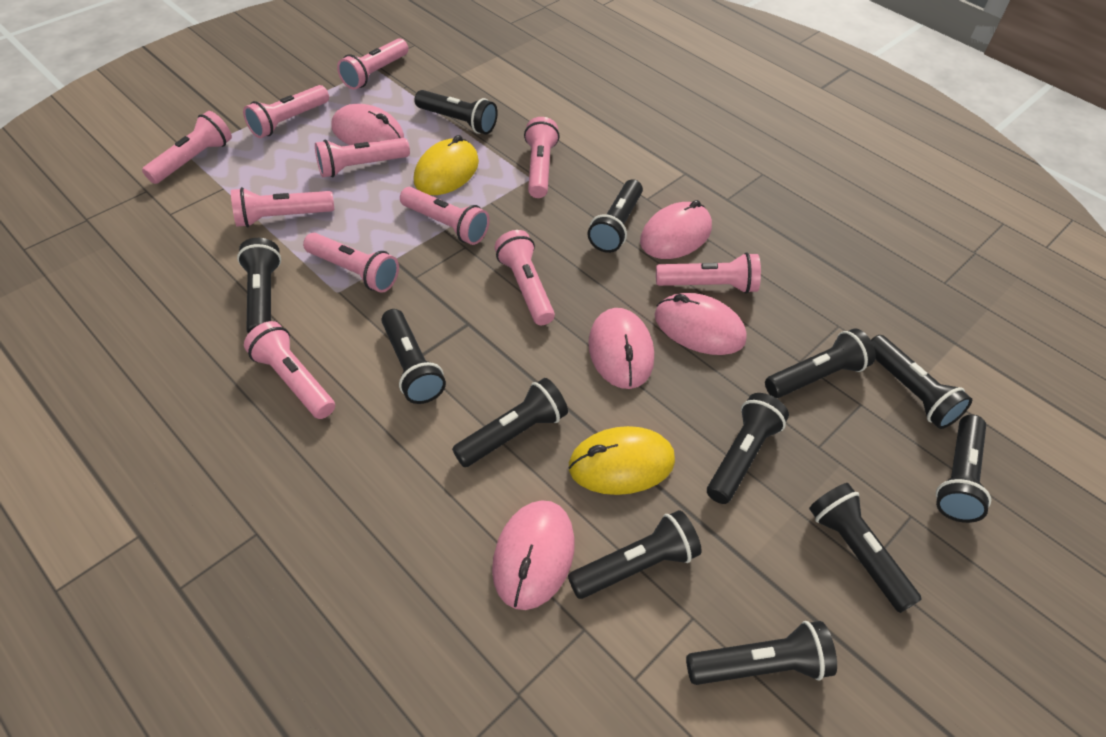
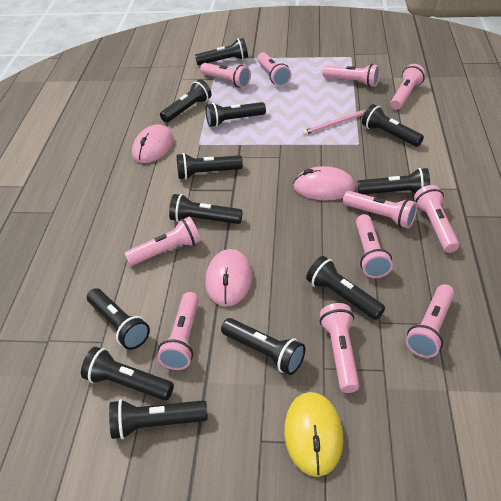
pink mouse: 5 -> 3
pink pencil: 0 -> 1
yellow mouse: 2 -> 1

